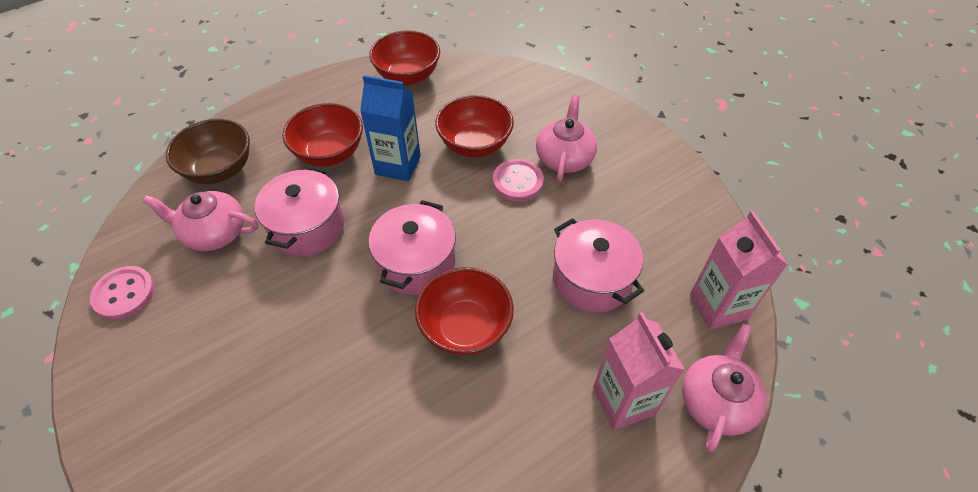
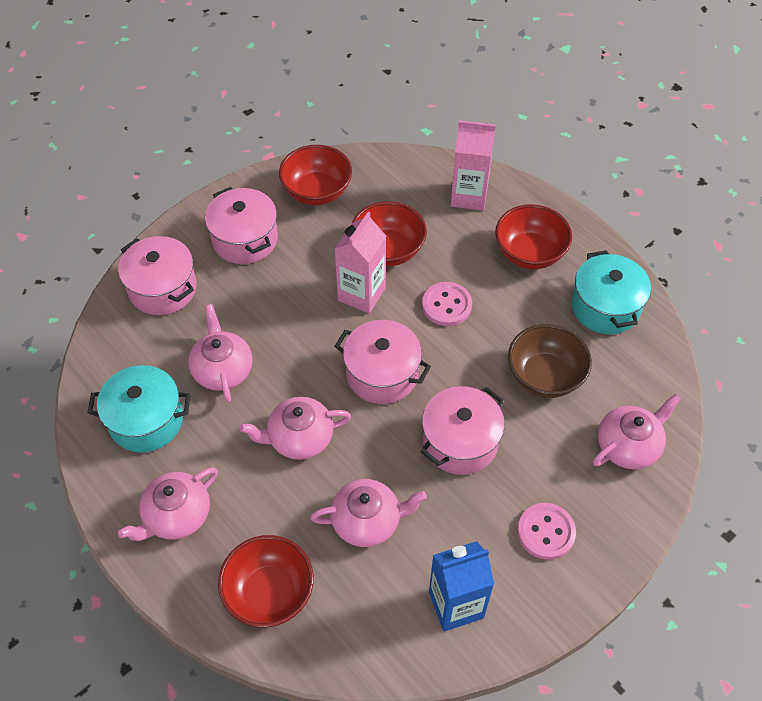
pink pot: 3 -> 4
pink teapot: 3 -> 5
turquoise pot: 0 -> 2

